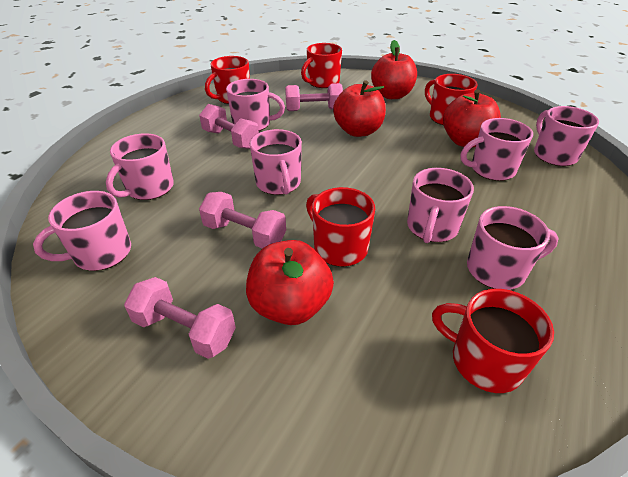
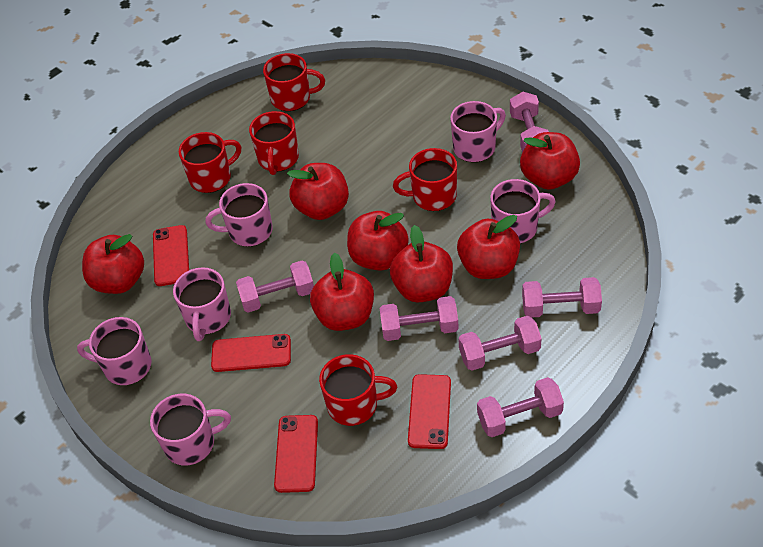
pink dumbbell: 4 -> 6
pink mug: 8 -> 6
red apple: 4 -> 7
red phone: 0 -> 4

